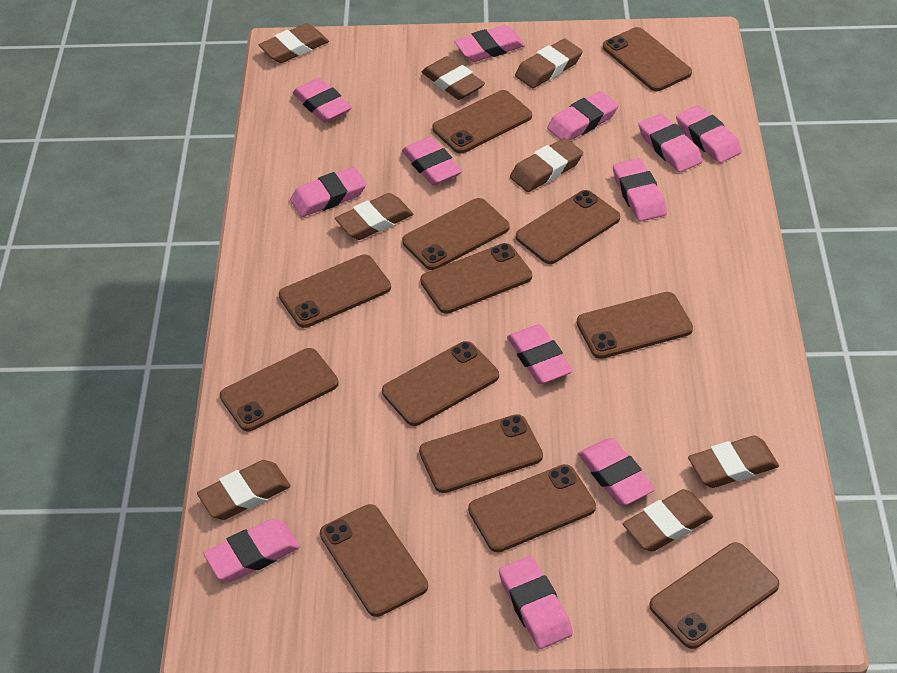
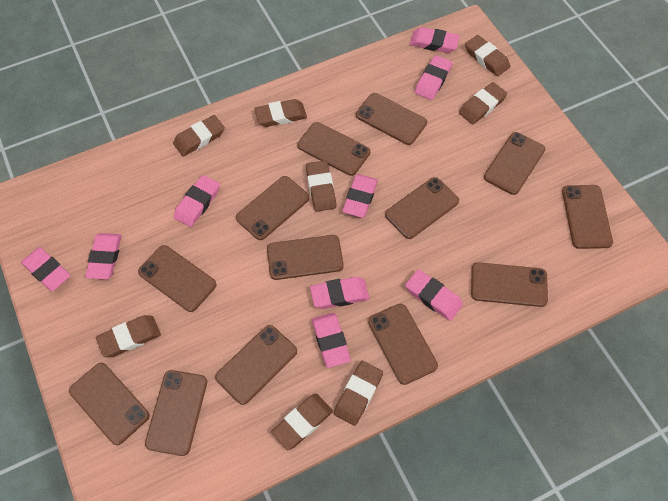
pink eraser: 12 -> 9

